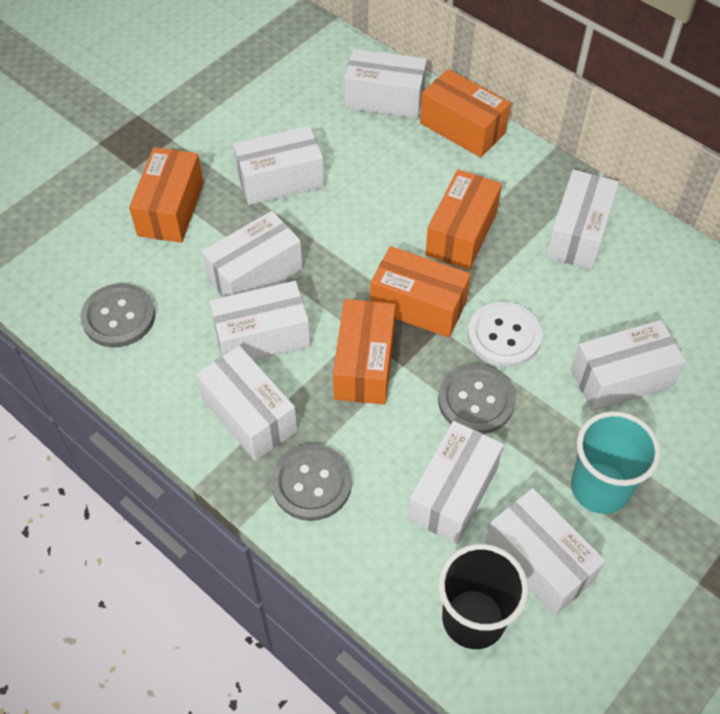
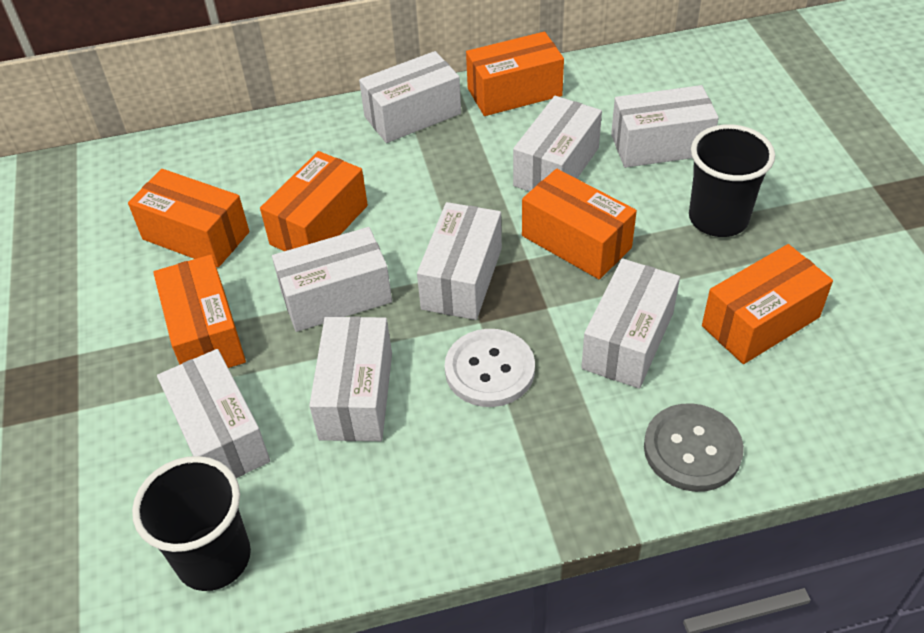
black cup: 1 -> 2
grey button: 3 -> 1
orange box: 5 -> 6
turquoise cup: 1 -> 0
white box: 9 -> 8

